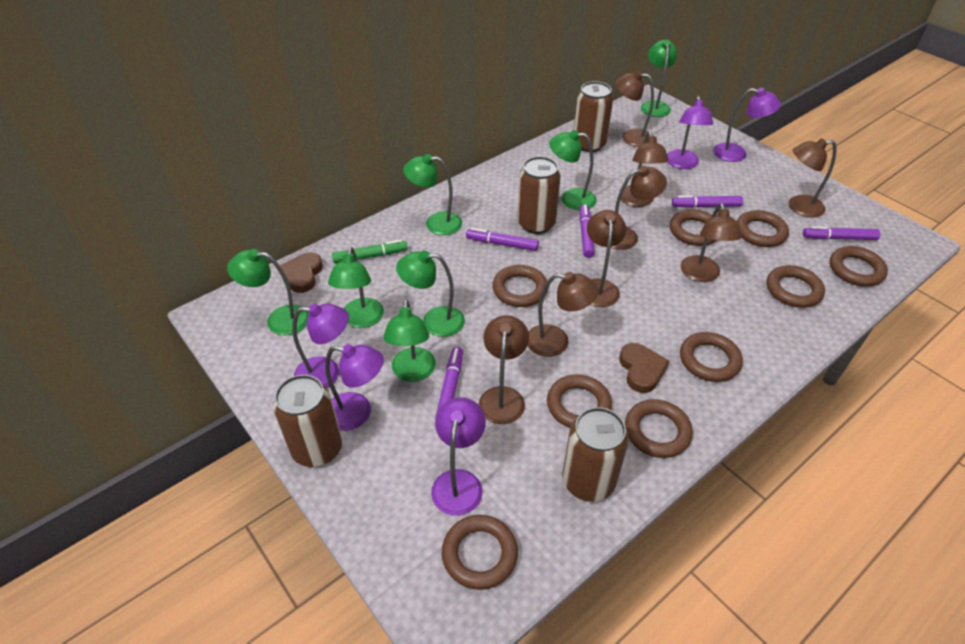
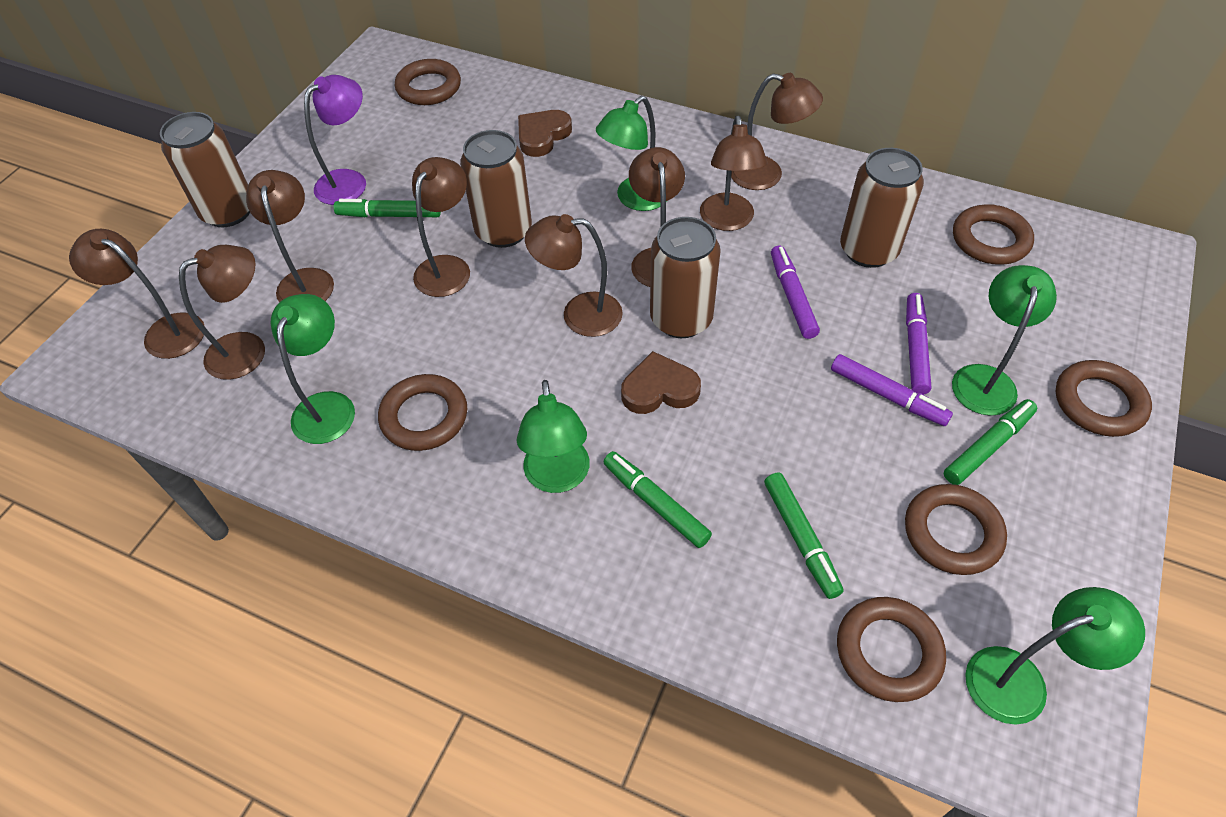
brown ring: 9 -> 6
green lamp: 7 -> 5
green marker: 1 -> 4
purple lamp: 5 -> 1
purple marker: 5 -> 3

